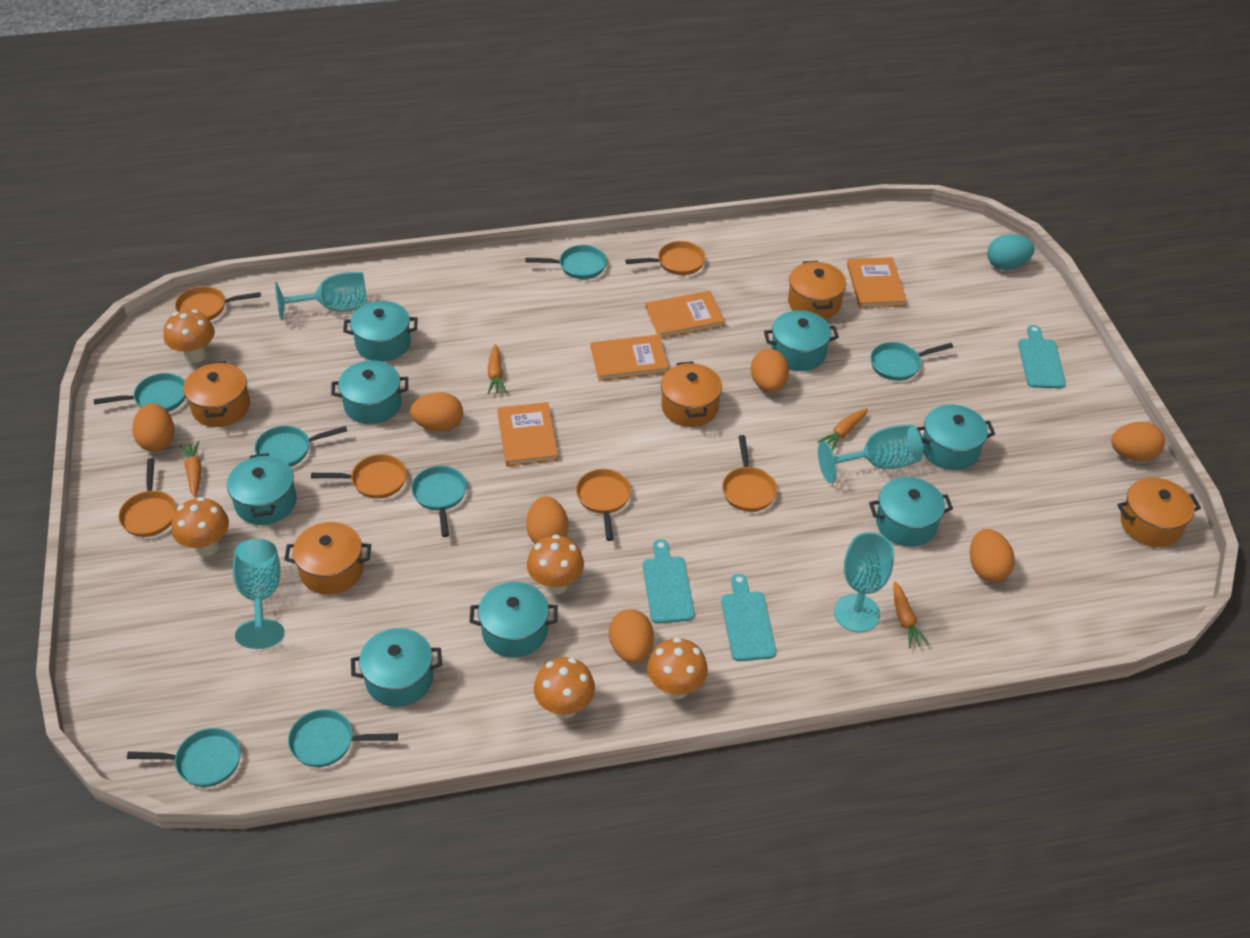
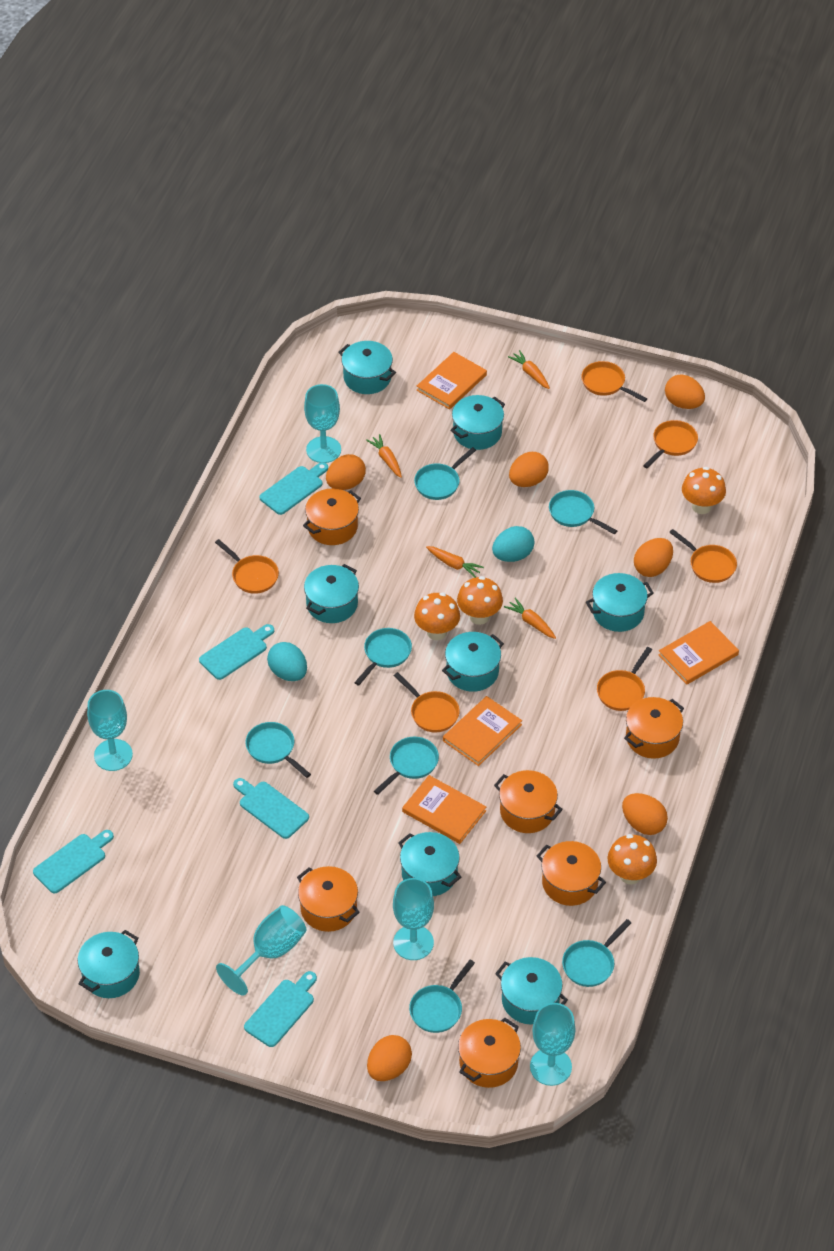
orange egg: 7 -> 6
orange mushroom: 5 -> 4
orange pot: 5 -> 6
turquoise cutting board: 3 -> 5
turquoise egg: 1 -> 2
turquoise goblet: 4 -> 5

